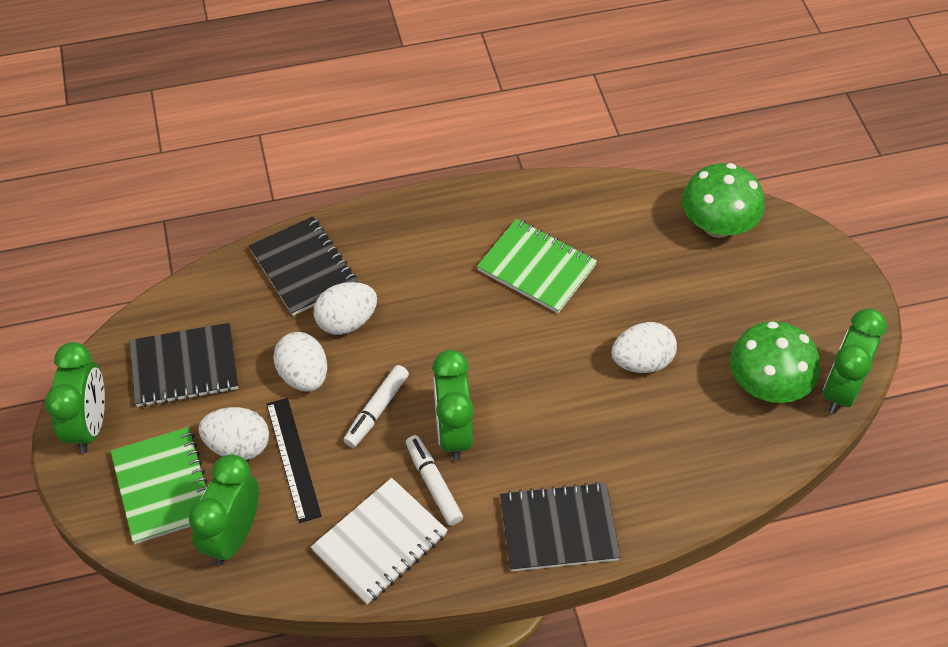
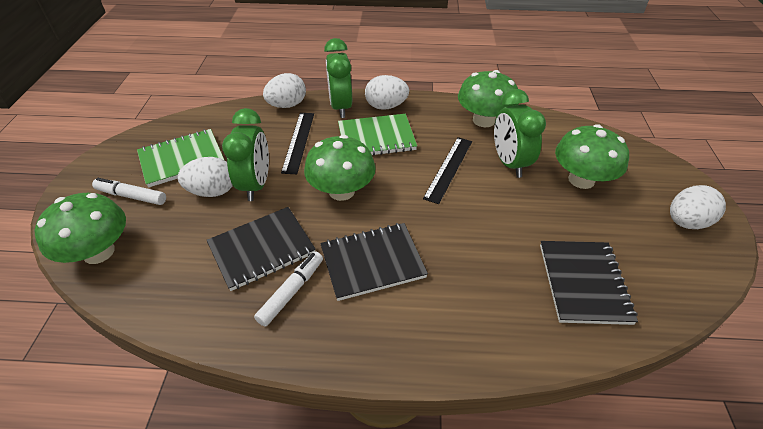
black ruler: 1 -> 2
green clock: 4 -> 3
green mushroom: 2 -> 4
white notebook: 1 -> 0

